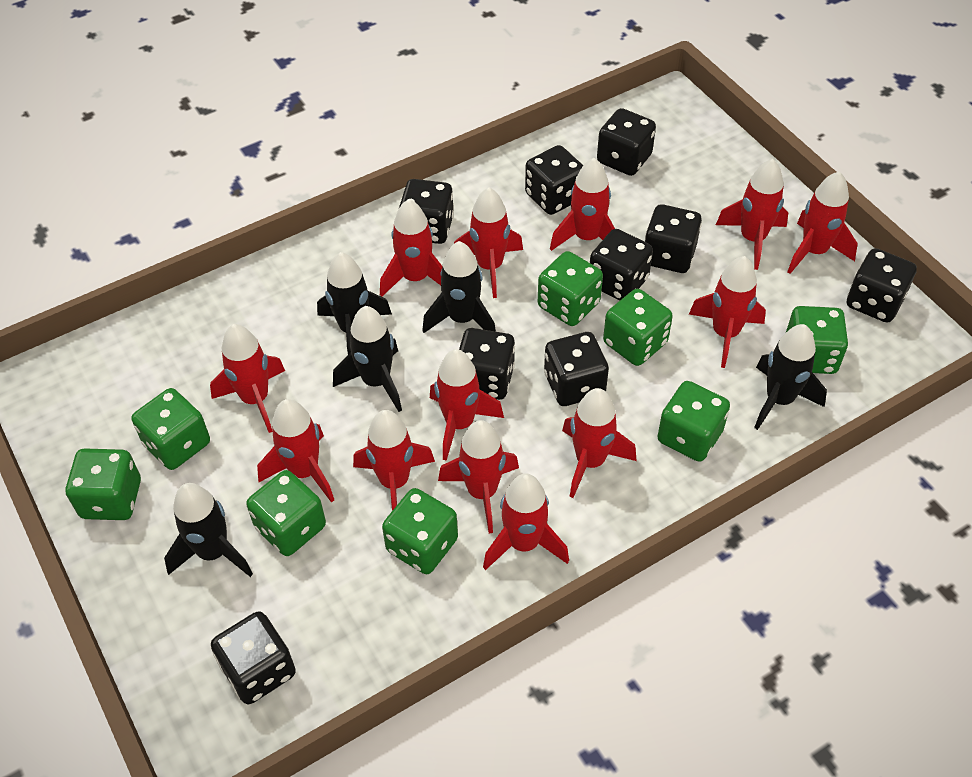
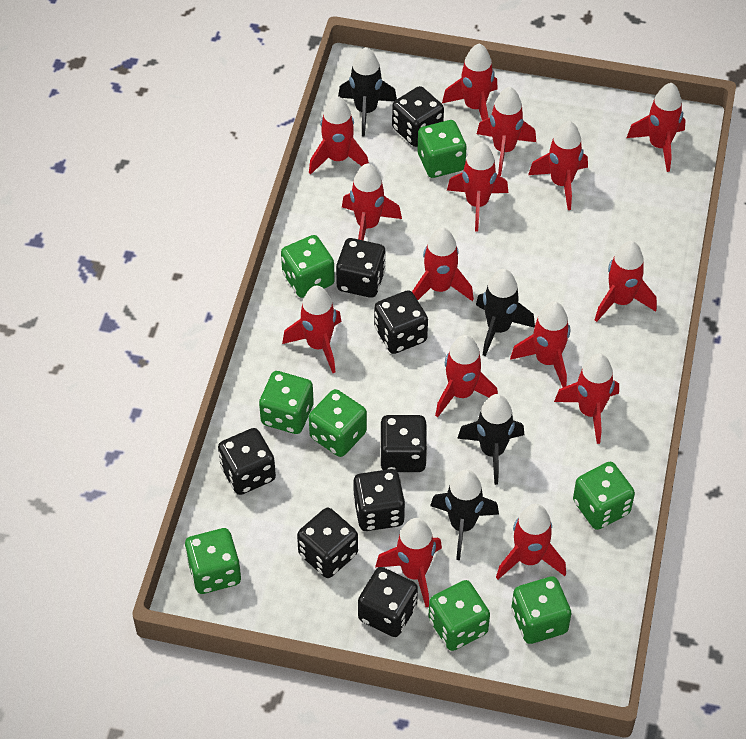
black dice: 9 -> 8
black rocket: 5 -> 4
red rocket: 13 -> 15

